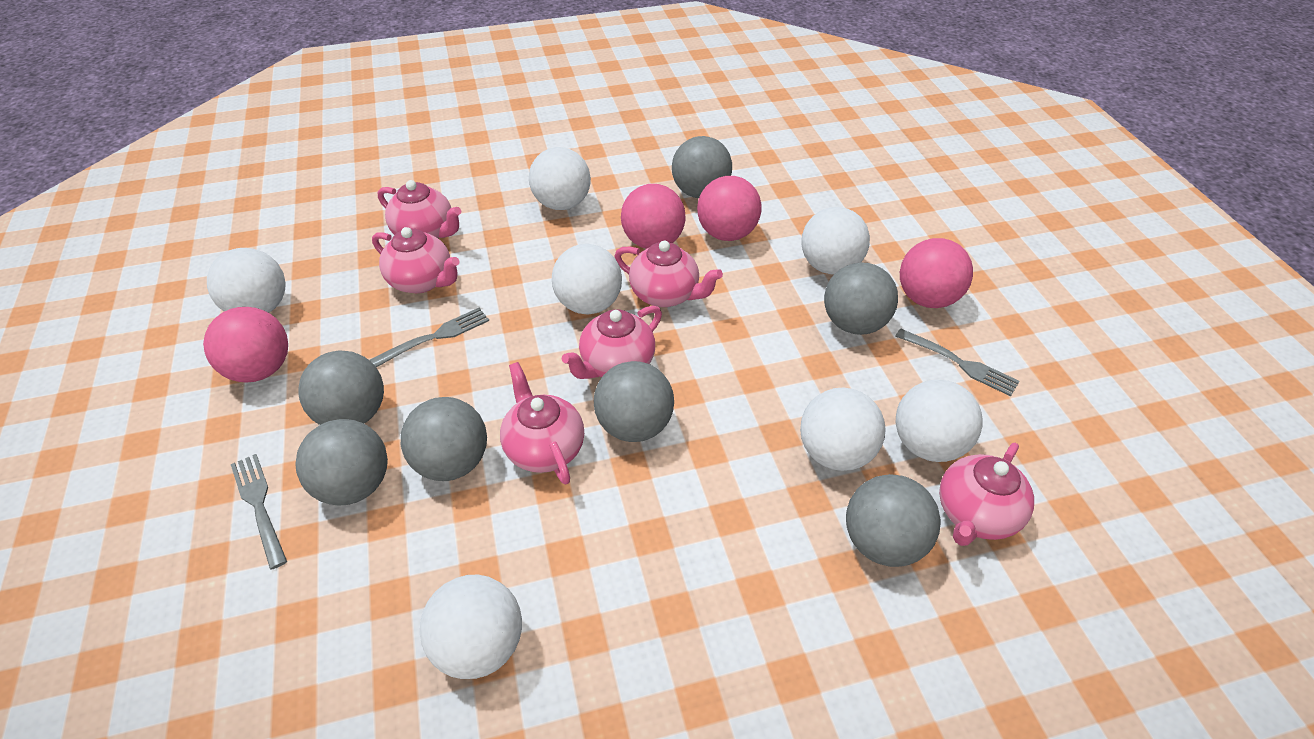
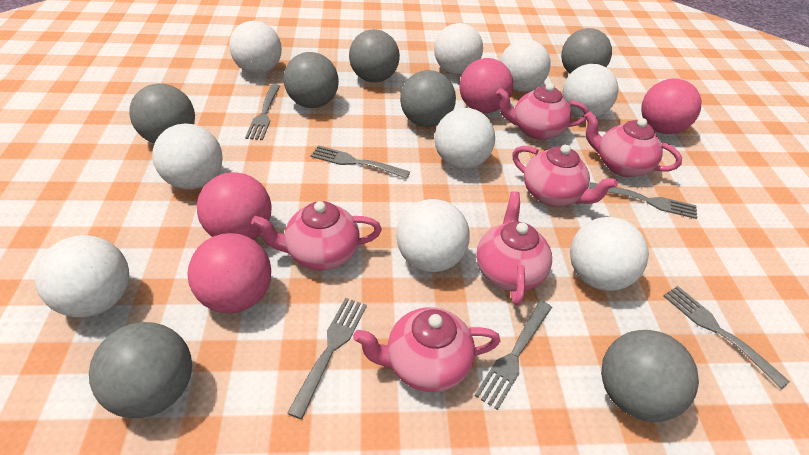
grey fork: 3 -> 6
white ball: 7 -> 9

